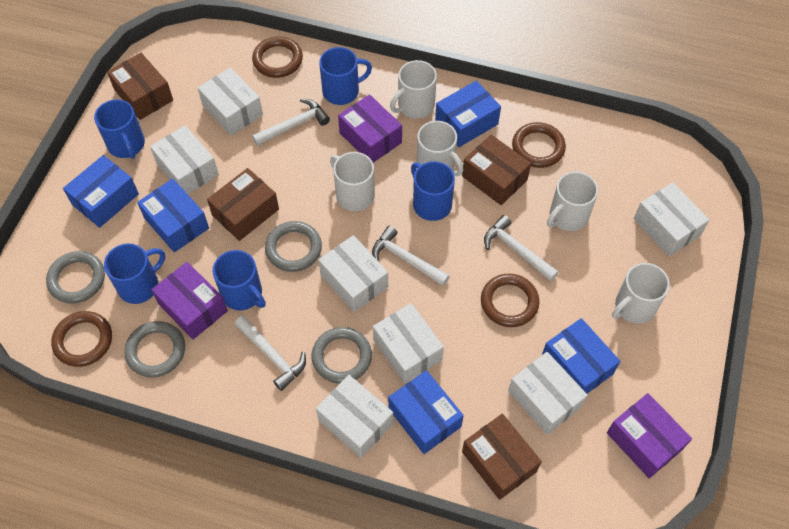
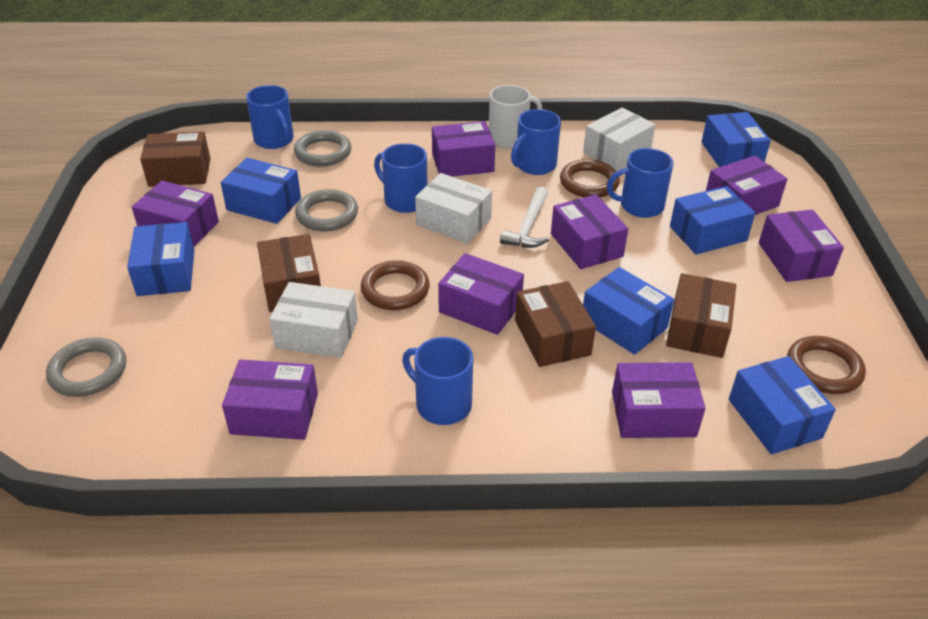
blue box: 5 -> 6
brown ring: 4 -> 3
grey ring: 4 -> 3
purple box: 3 -> 8
white box: 7 -> 3
white hammer: 4 -> 1
white mug: 5 -> 1

